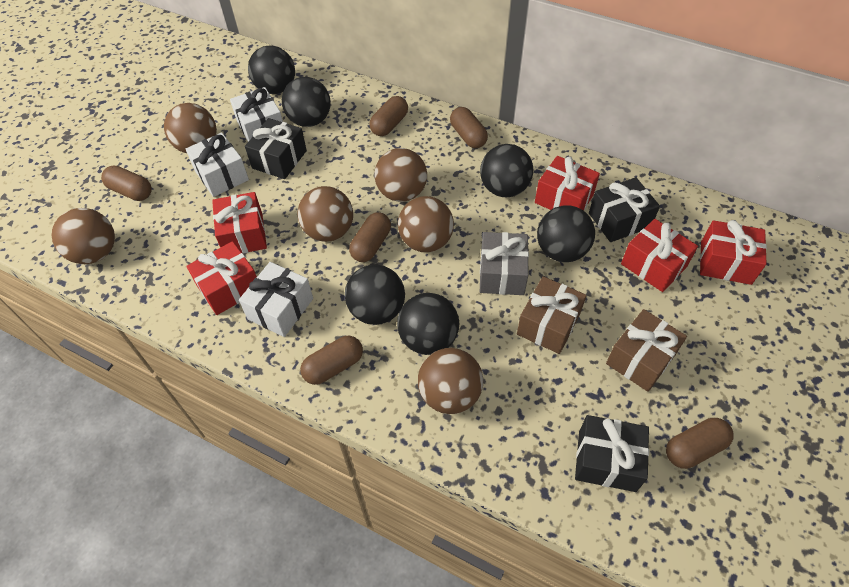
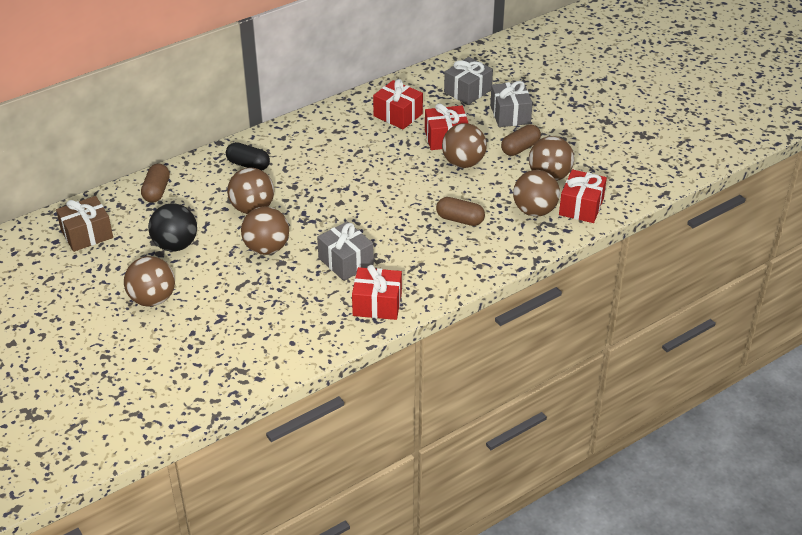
black ball: 6 -> 1
black capsule: 0 -> 1
black gift: 3 -> 0
brown capsule: 6 -> 3
brown gift: 2 -> 1
grey gift: 1 -> 3
red gift: 5 -> 4
white gift: 3 -> 0

